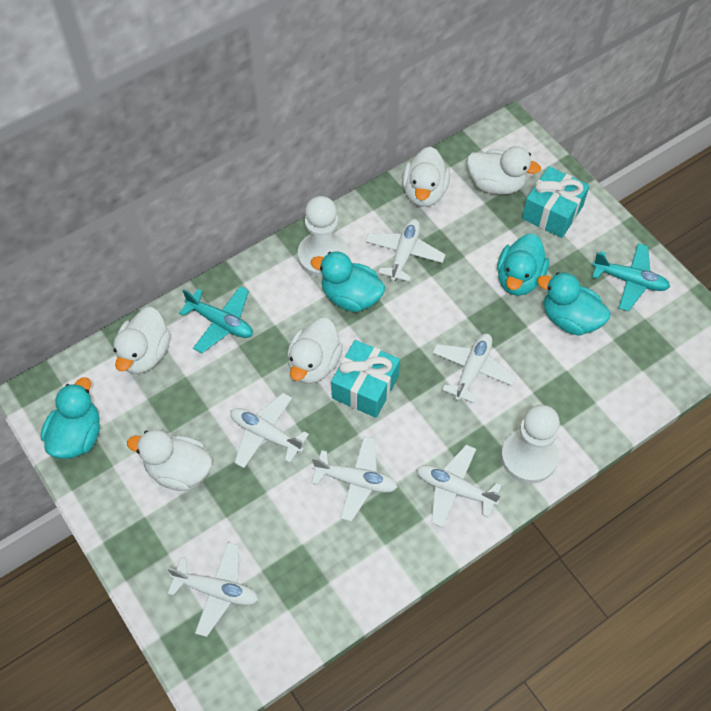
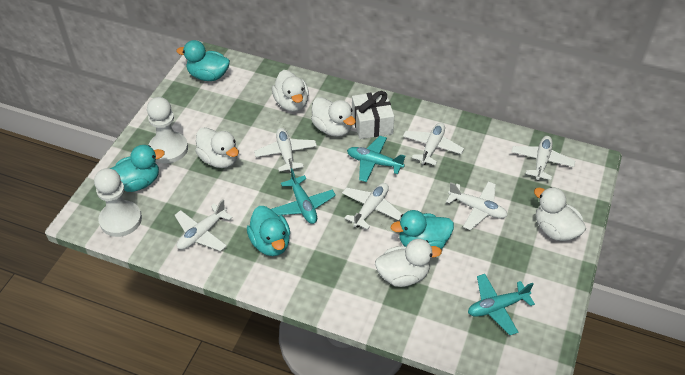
turquoise gift: 2 -> 0
turquoise plane: 2 -> 3
white gift: 0 -> 1

